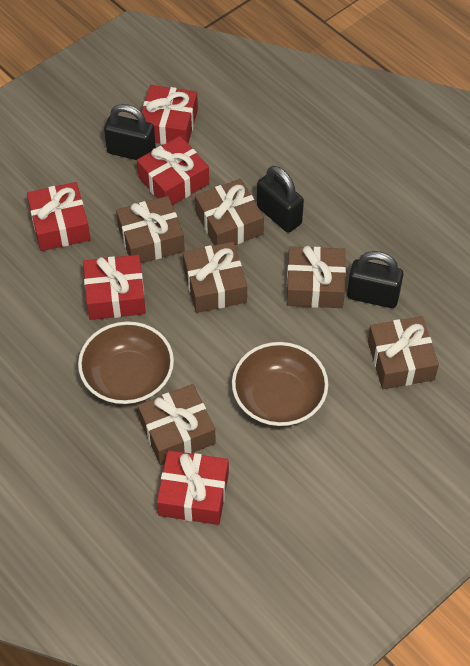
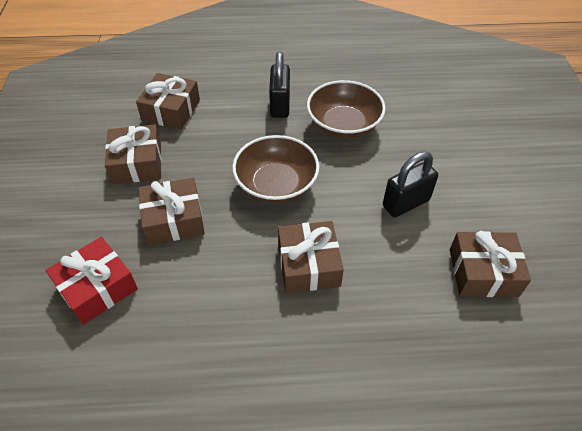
black padlock: 3 -> 2
brown gift: 6 -> 5
red gift: 5 -> 1

